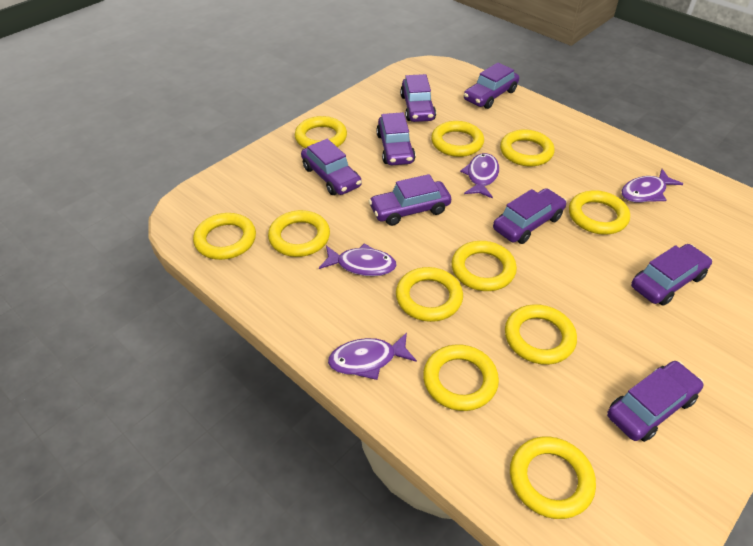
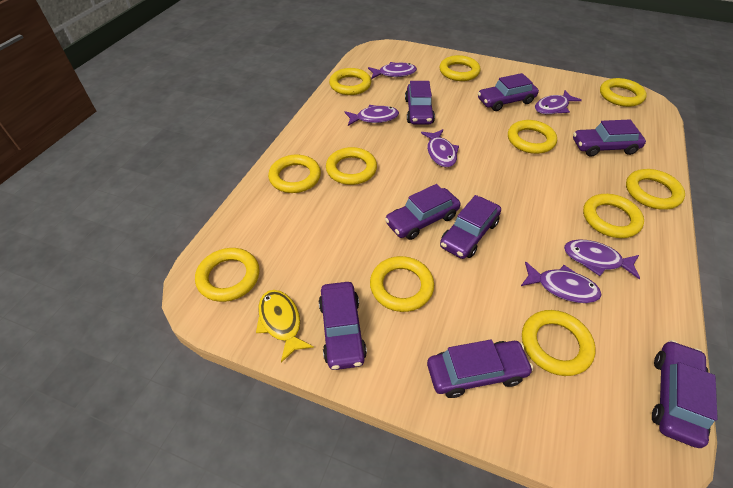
purple fish: 4 -> 6
yellow fish: 0 -> 1

